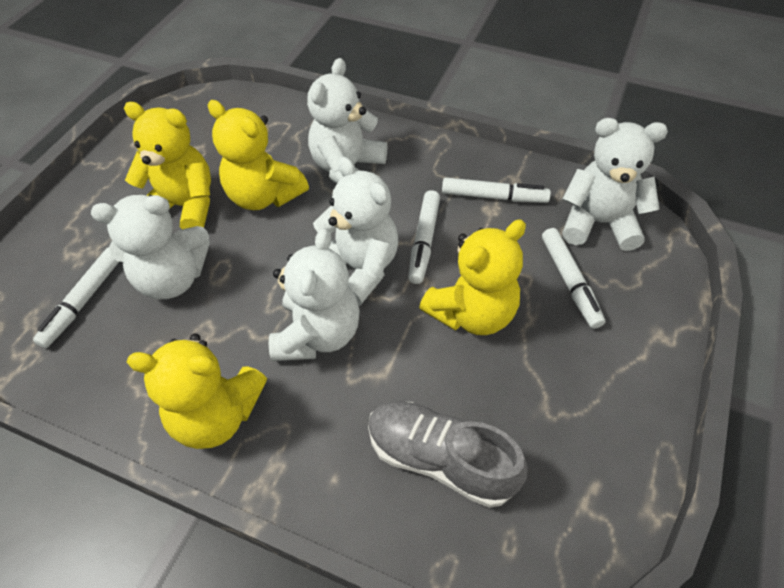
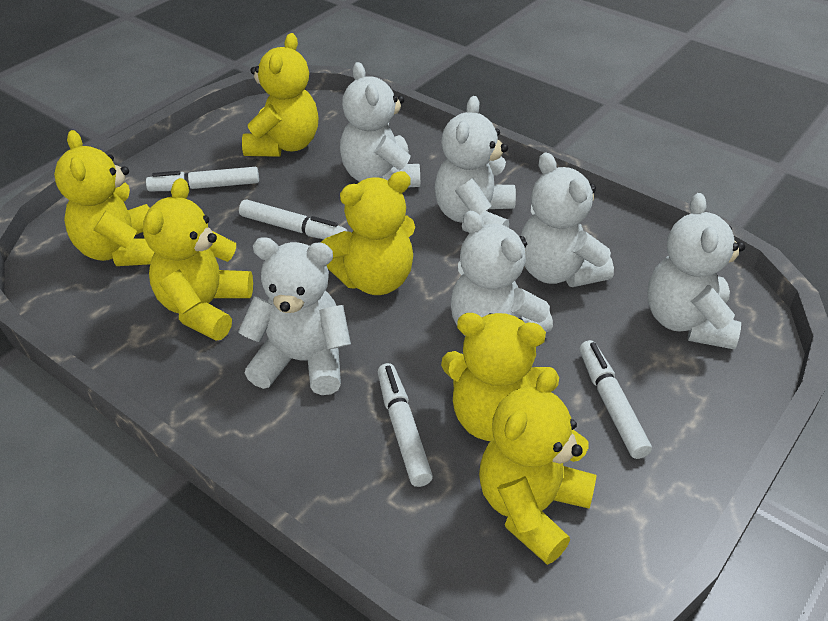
grey shoe: 1 -> 0
white teddy bear: 5 -> 6
yellow teddy bear: 4 -> 6

